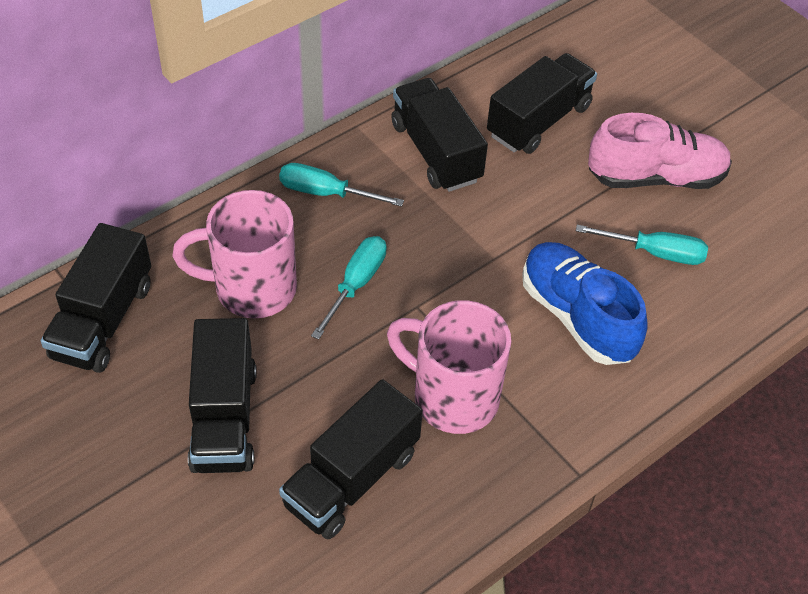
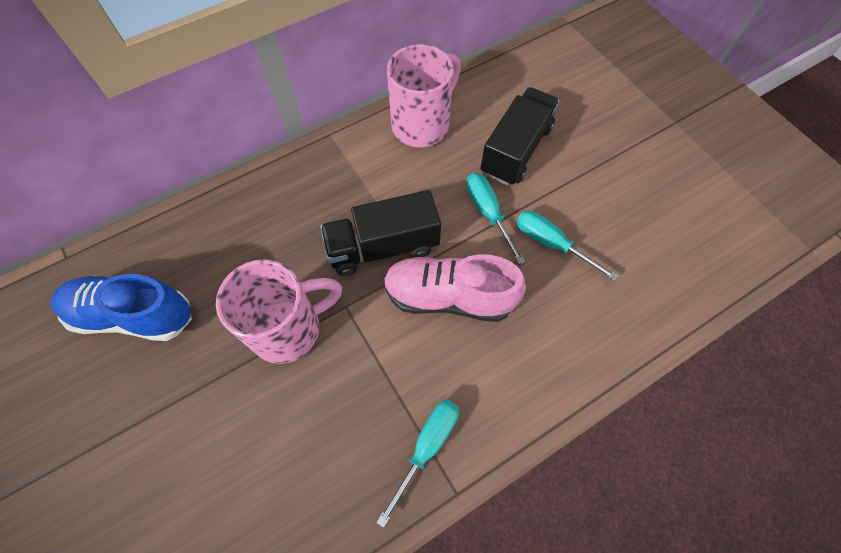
black truck: 5 -> 2

